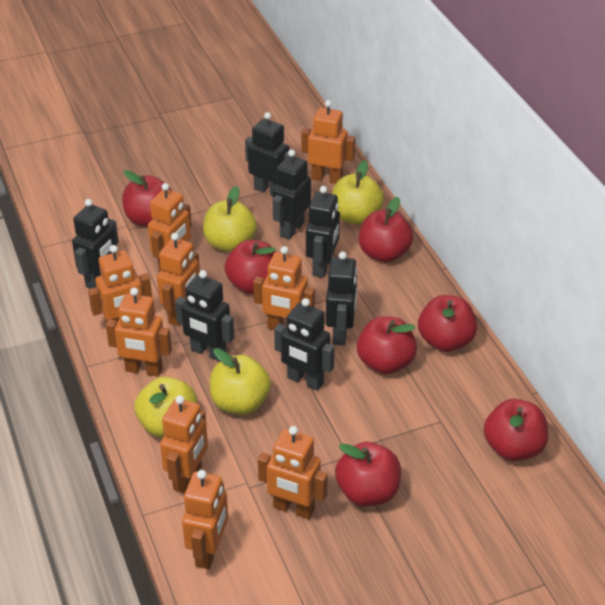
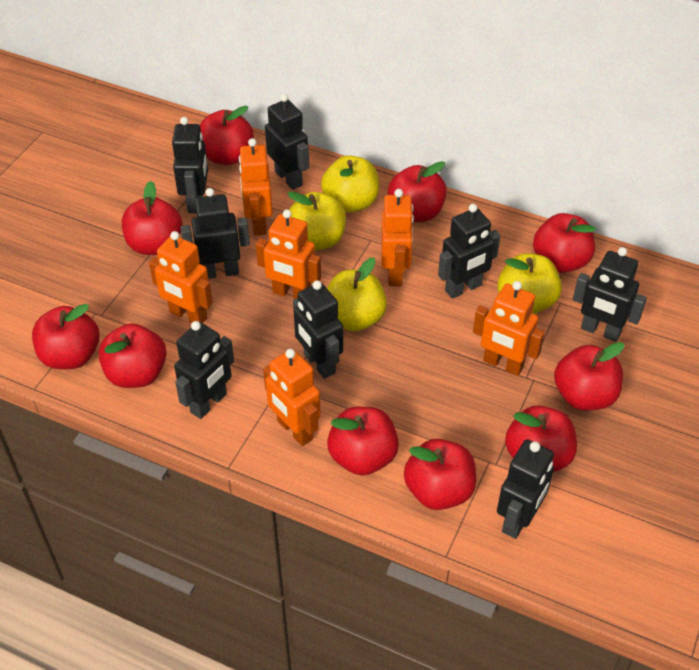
black robot: 7 -> 8
orange robot: 9 -> 6
red apple: 7 -> 10

